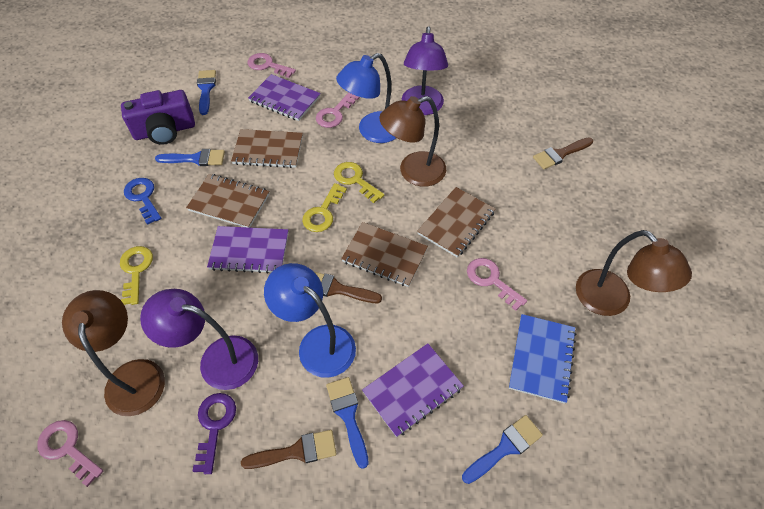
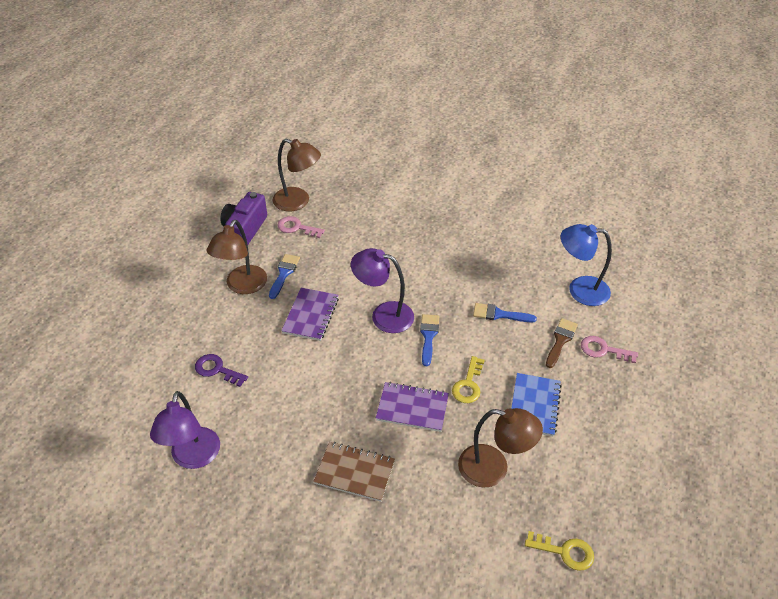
blue brush: 4 -> 3
blue key: 1 -> 0
blue lamp: 2 -> 1
brown brush: 3 -> 1
brown notebook: 4 -> 1
pink key: 4 -> 2
purple notebook: 3 -> 2
yellow key: 3 -> 2

